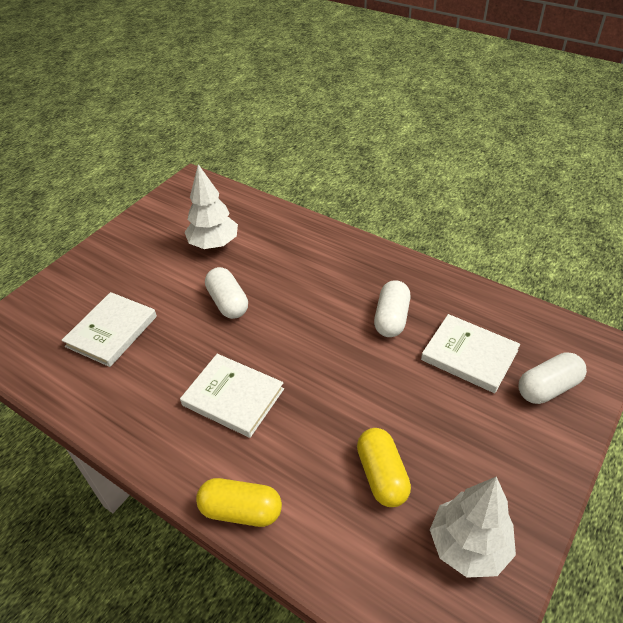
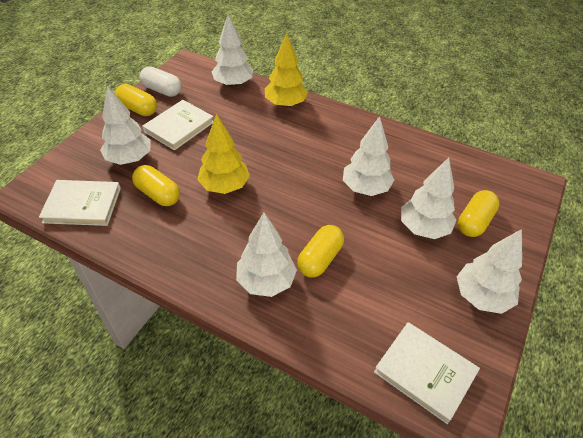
white capsule: 3 -> 1
white tree: 2 -> 6
yellow capsule: 2 -> 4
yellow tree: 0 -> 2

